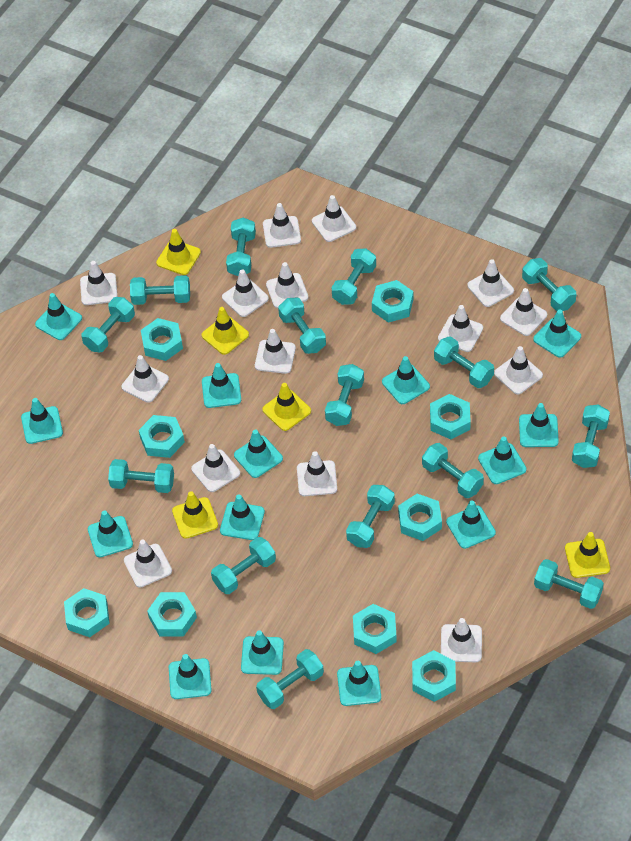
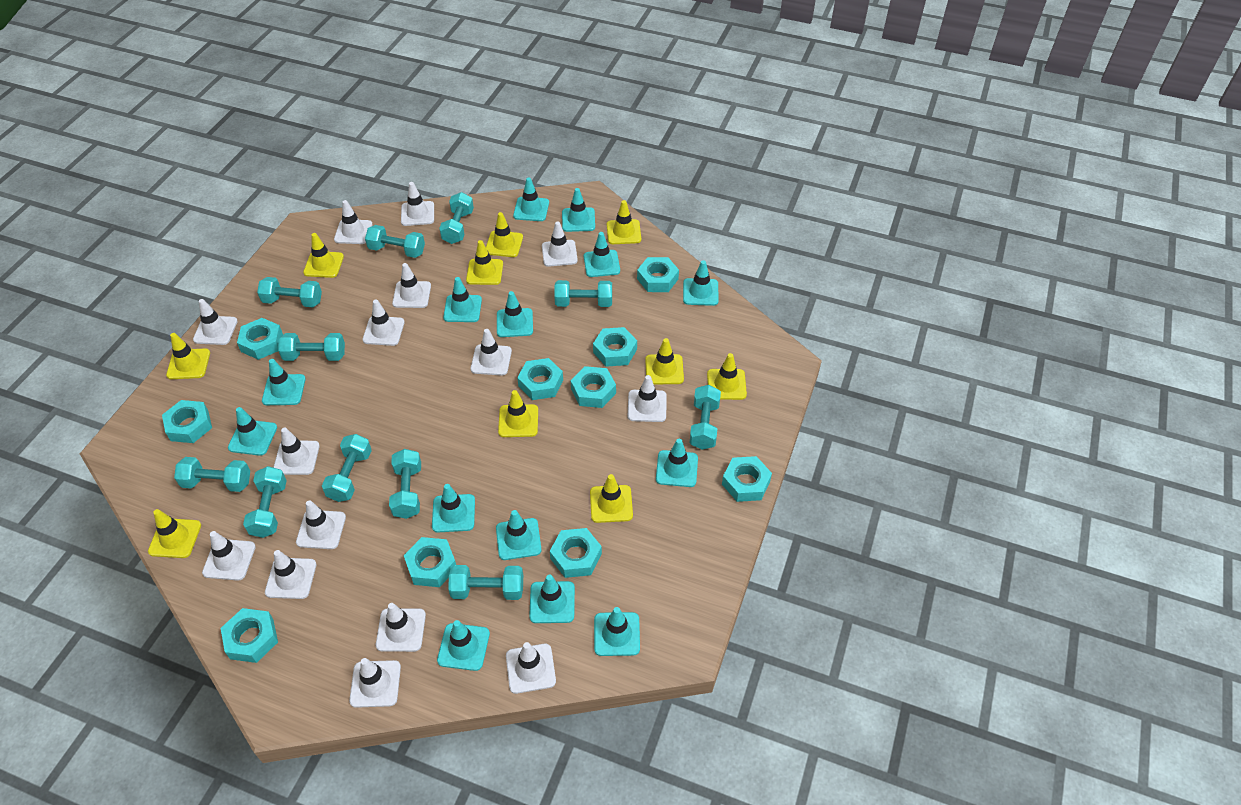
turquoise dumbbell: 15 -> 11
turquoise nut: 9 -> 10
yellow traffic cone: 5 -> 10

